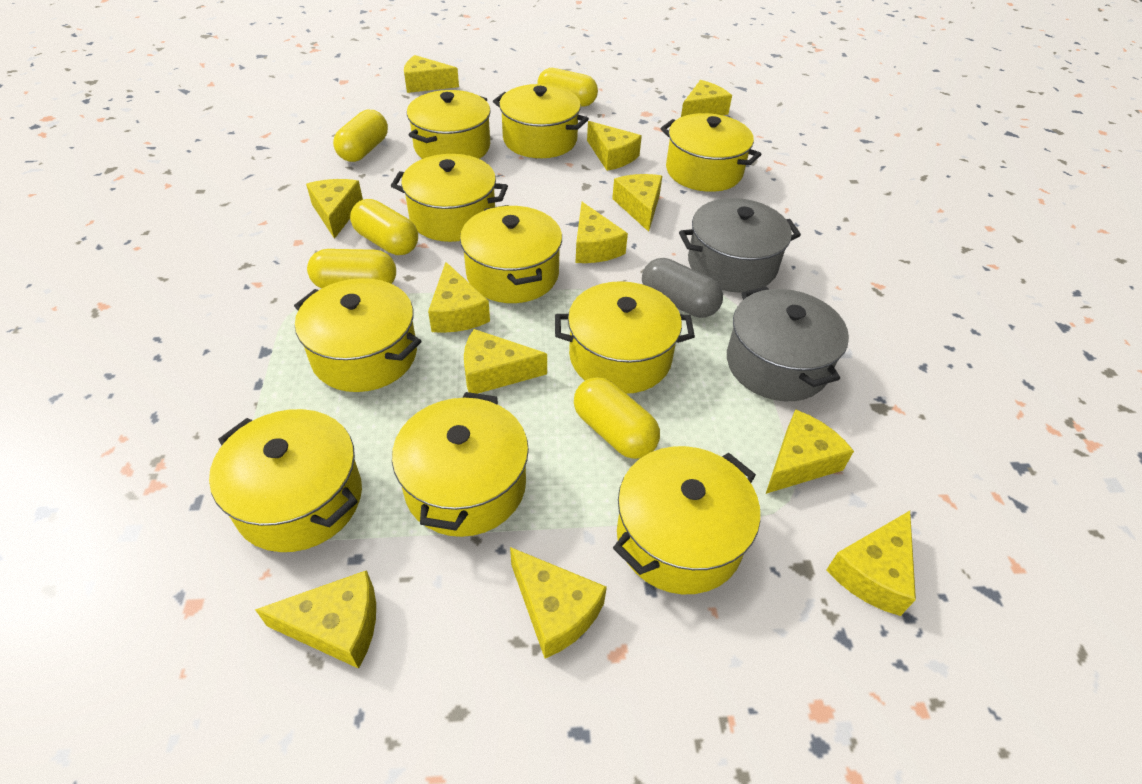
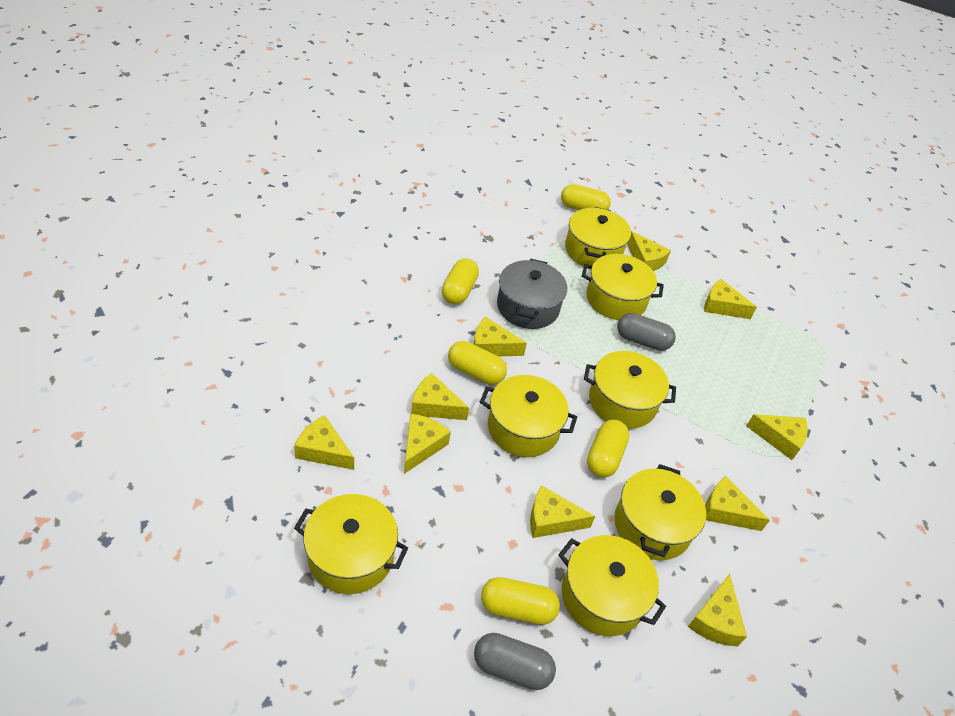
grey capsule: 1 -> 2
grey pot: 2 -> 1
yellow cheese: 12 -> 10
yellow pot: 10 -> 7

